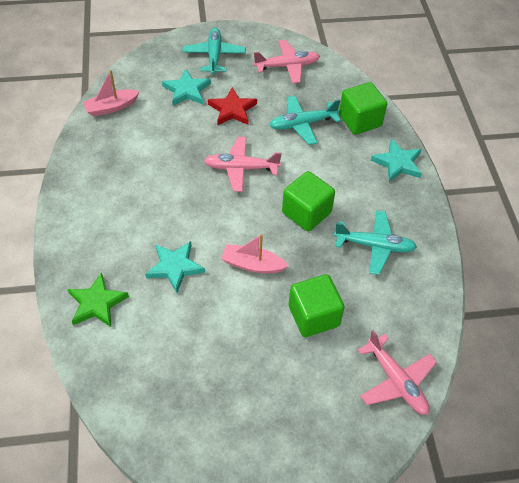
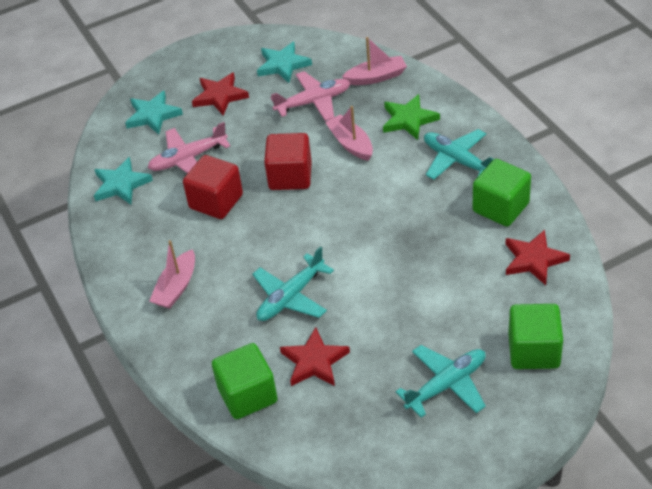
pink boat: 2 -> 3
pink plane: 3 -> 2
red cube: 0 -> 2
red star: 1 -> 3

